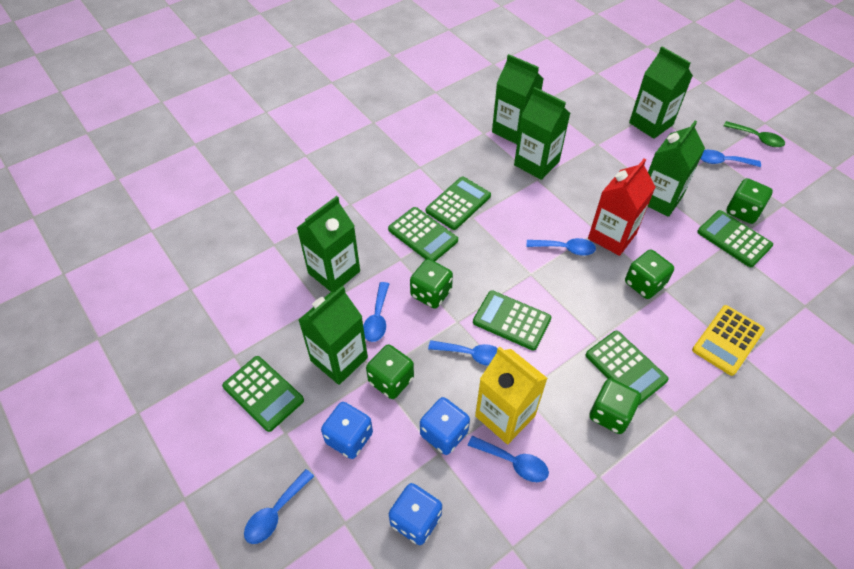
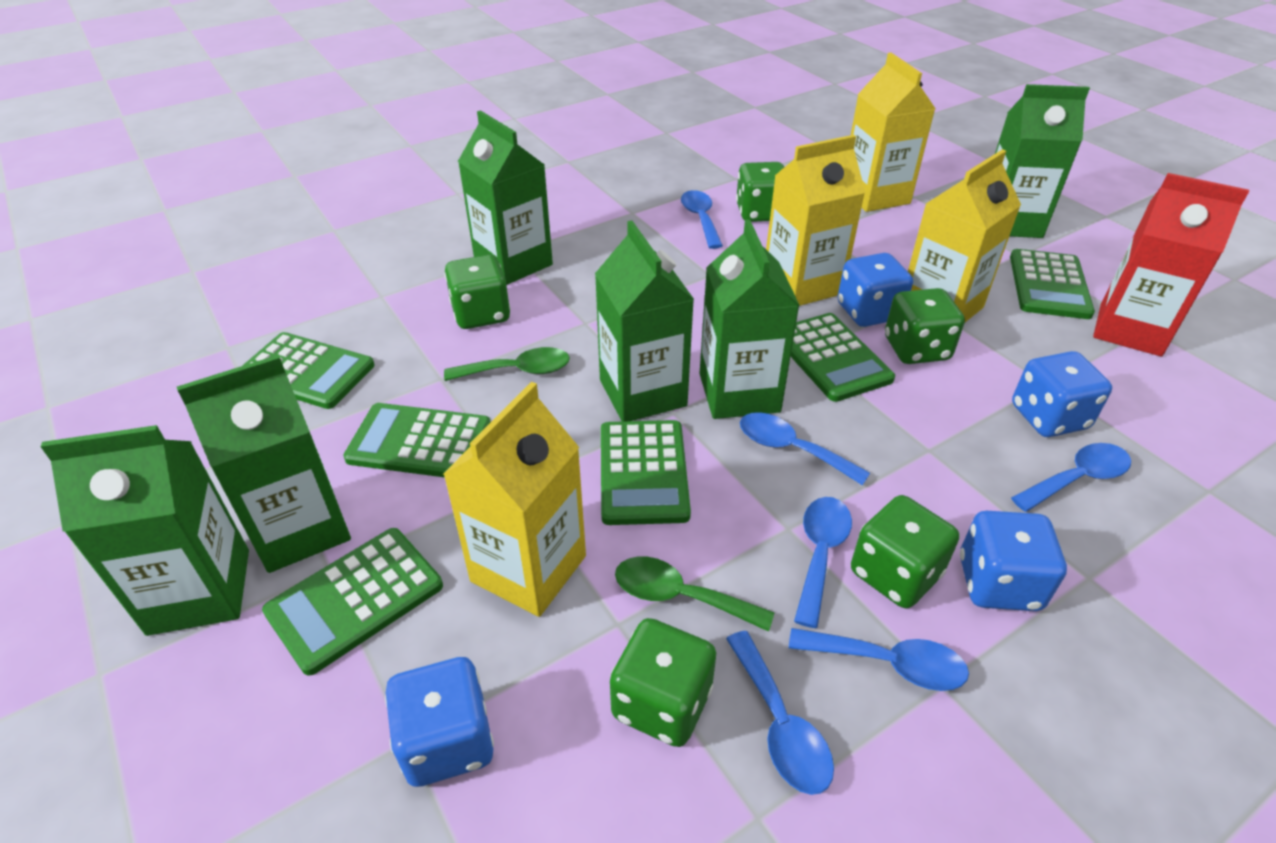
blue dice: 3 -> 4
green spoon: 1 -> 2
yellow calculator: 1 -> 0
yellow carton: 1 -> 4

